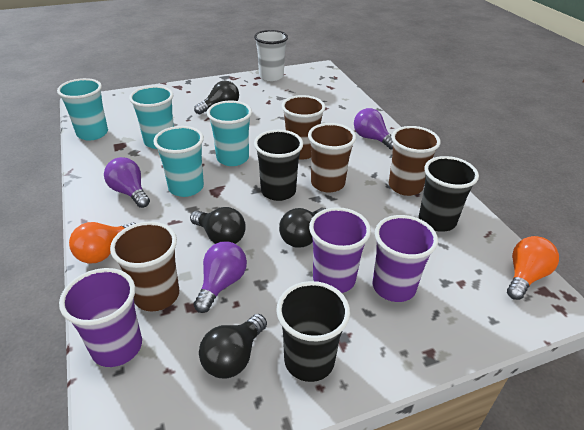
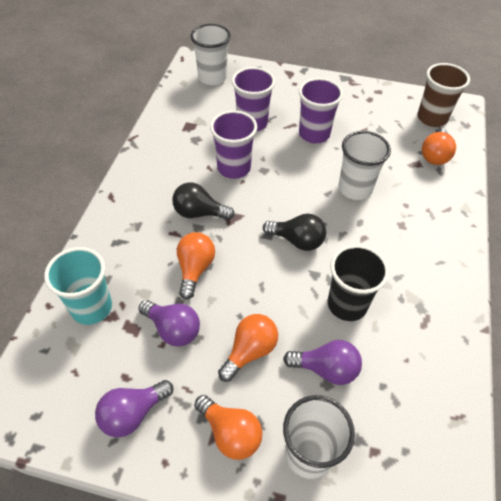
black cup: 3 -> 1
black light bulb: 4 -> 2
brown cup: 4 -> 1
orange light bulb: 2 -> 4
turquoise cup: 4 -> 1
white cup: 1 -> 3

